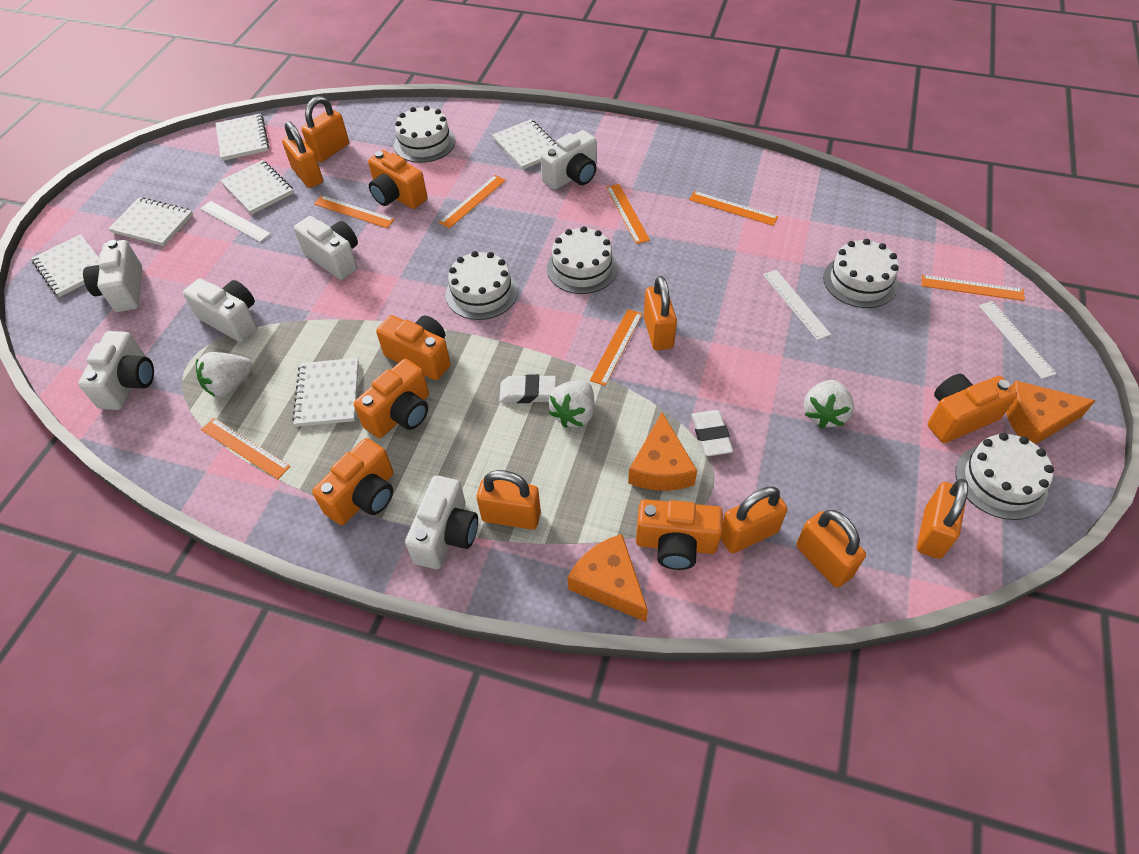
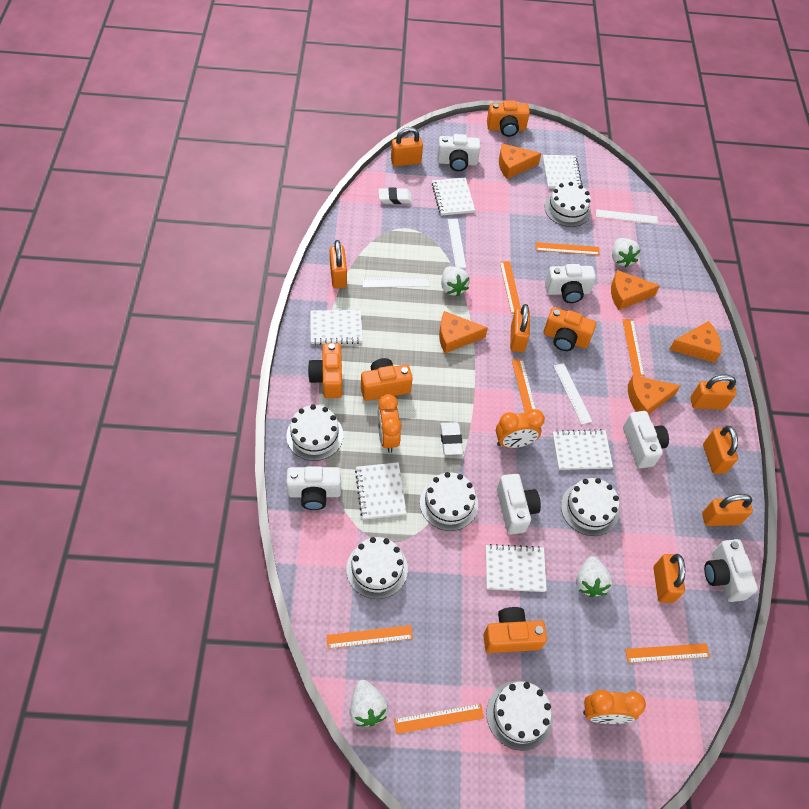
orange camera: 6 -> 5
orange cheese: 3 -> 5
orange clock: 0 -> 3
white cake: 5 -> 6
white ruler: 3 -> 4
white strawberry: 3 -> 4

